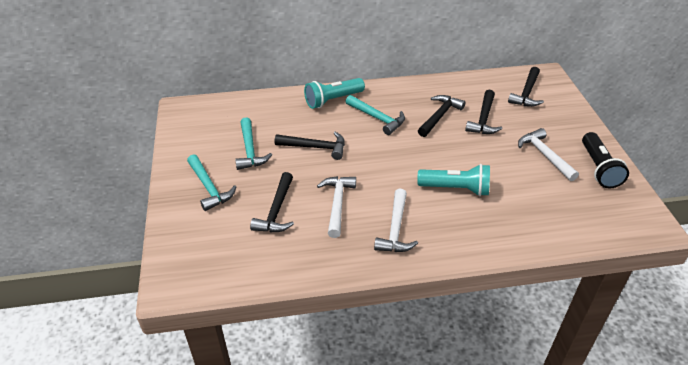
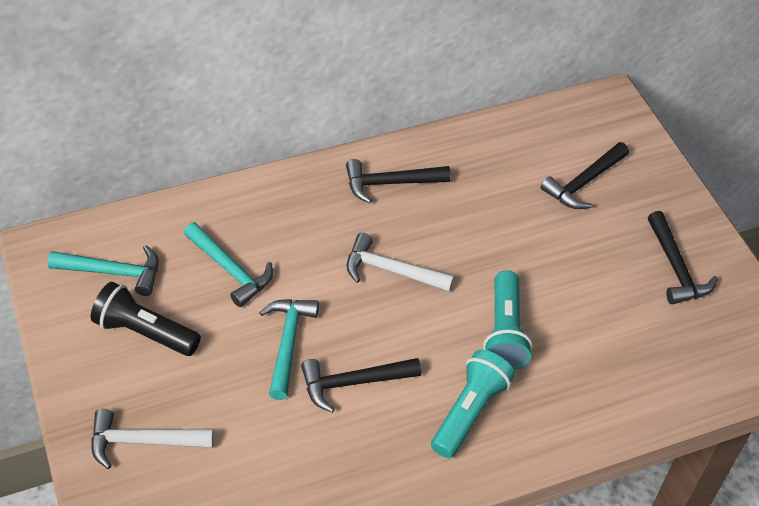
black hammer: 5 -> 4
white hammer: 3 -> 2

